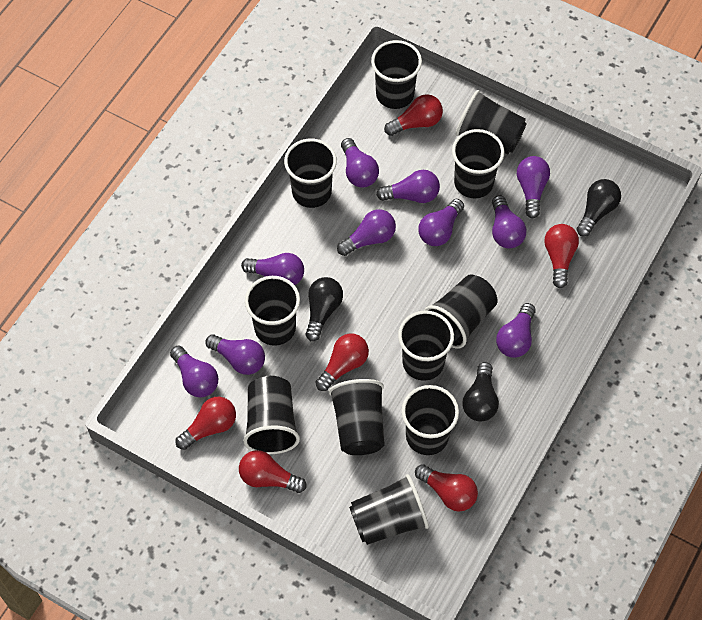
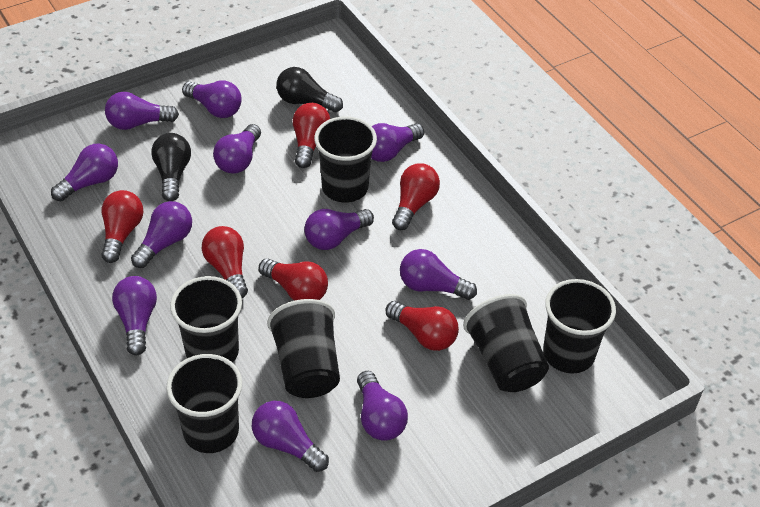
black cup: 11 -> 6
black light bulb: 3 -> 2
purple light bulb: 10 -> 11

